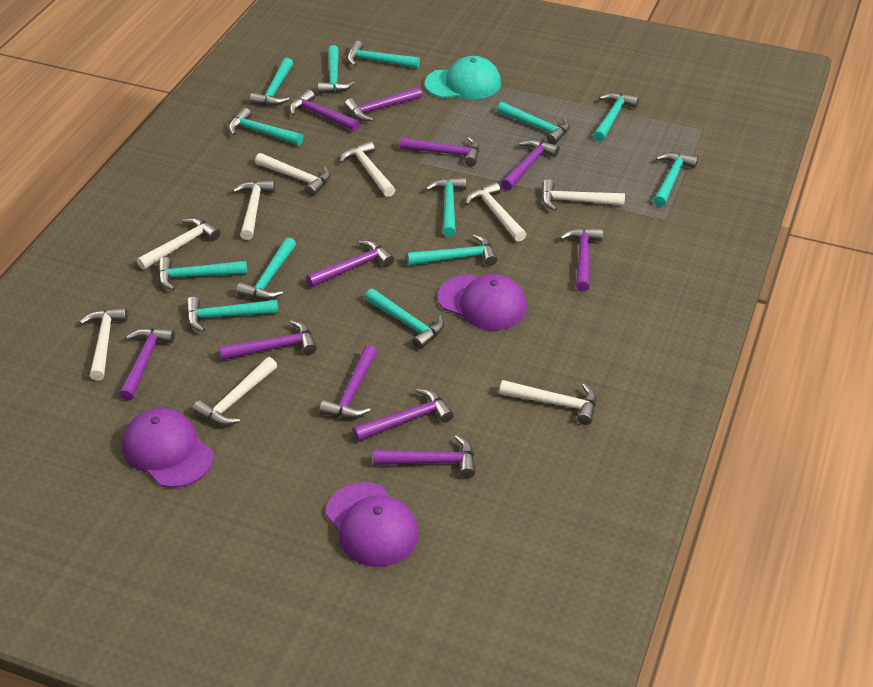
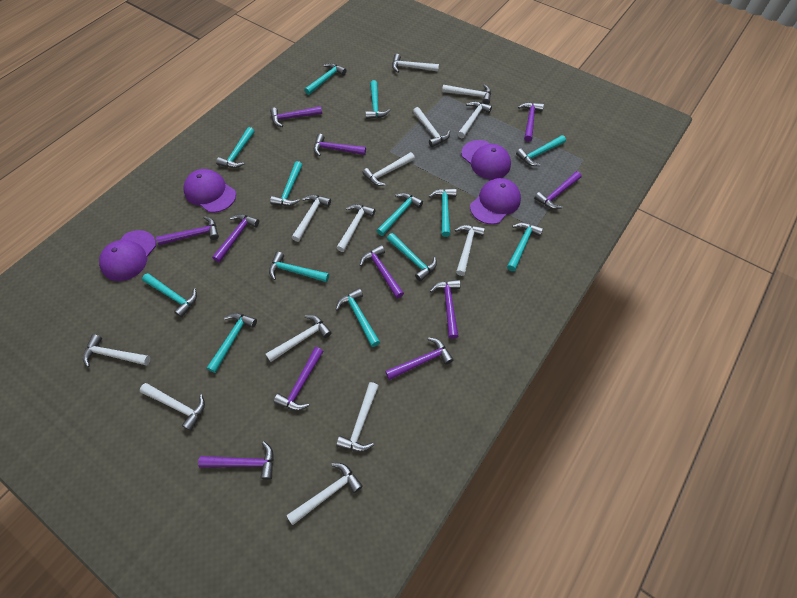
purple cap: 3 -> 4
turquoise cap: 1 -> 0
white hammer: 9 -> 13

